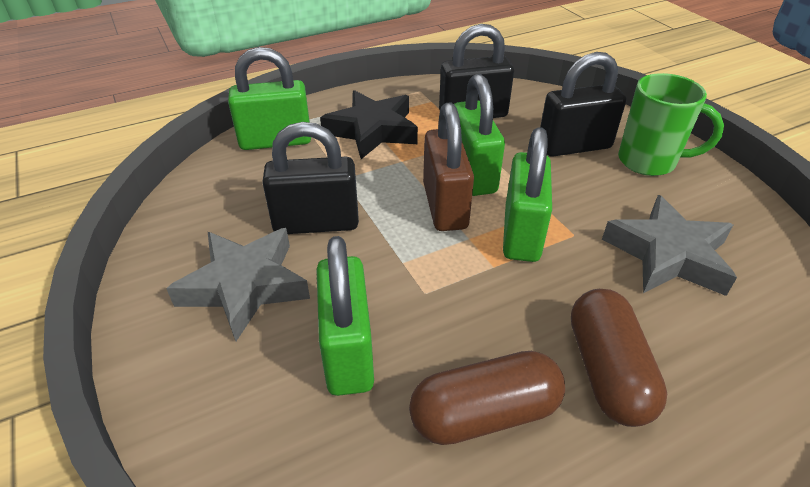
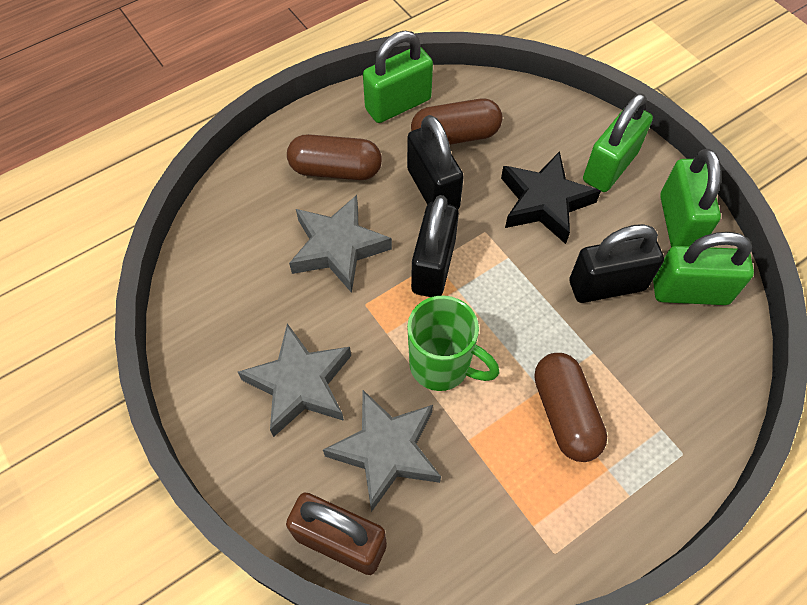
brown capsule: 2 -> 3
grey star: 2 -> 3

